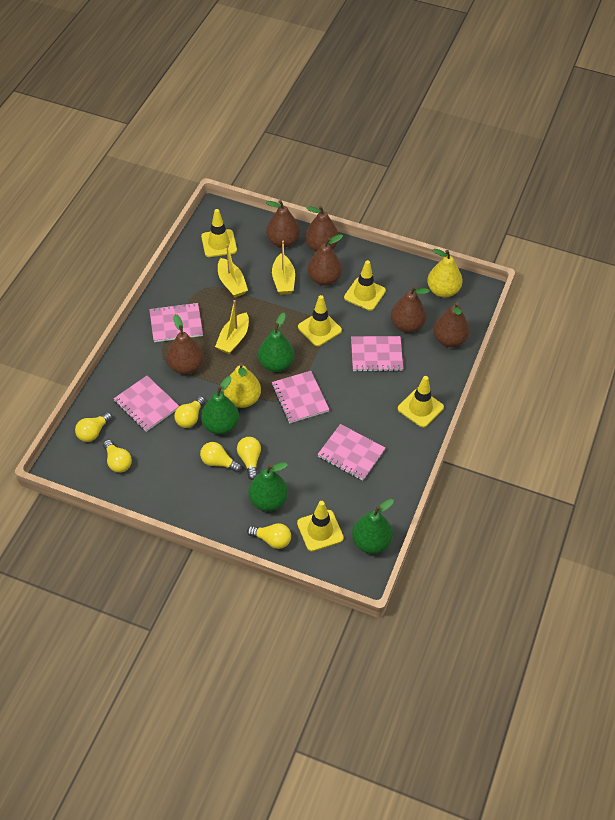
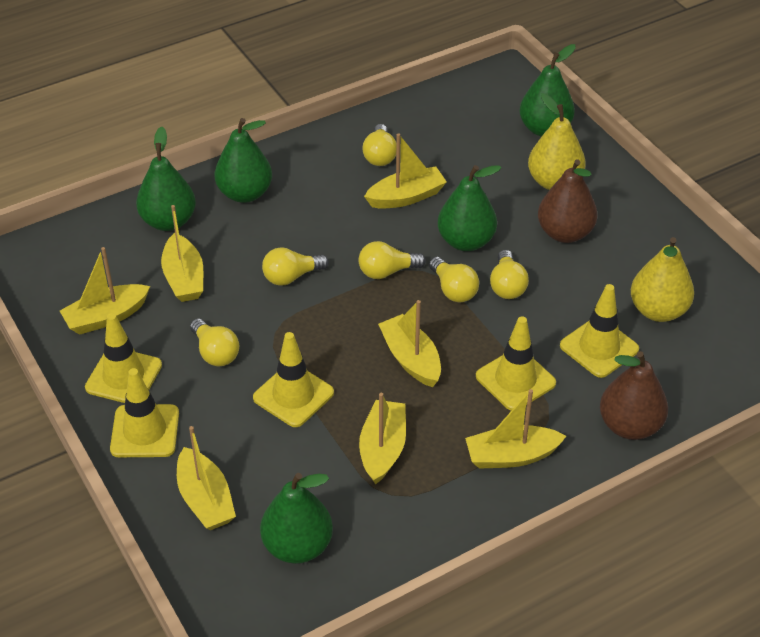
brown pear: 6 -> 2
green pear: 4 -> 5
pink notebook: 5 -> 0
yellow boat: 3 -> 7

